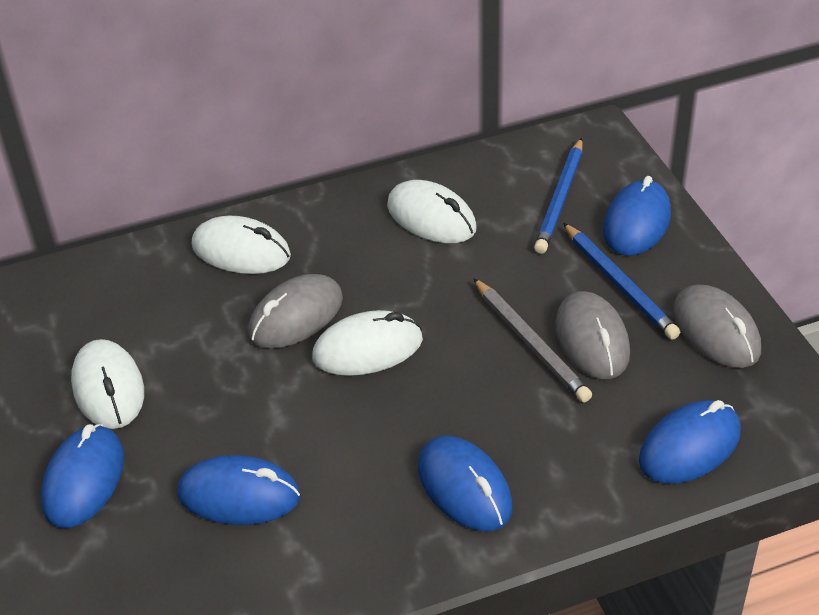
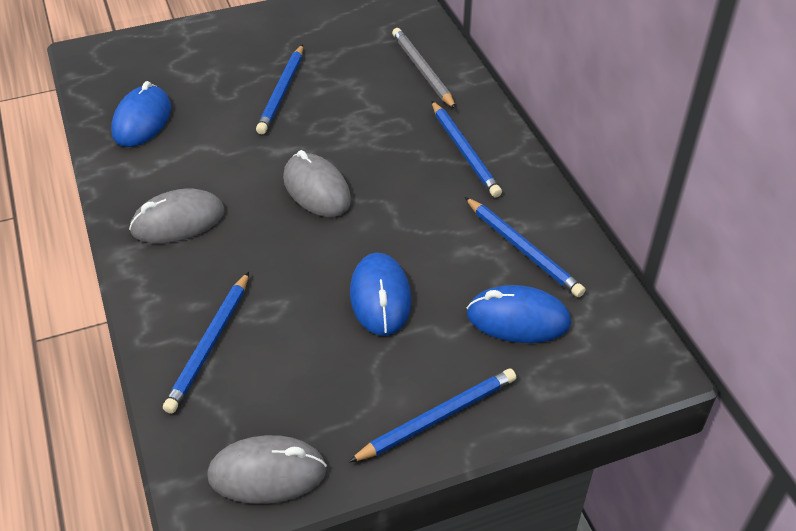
blue mouse: 5 -> 3
blue pencil: 2 -> 5
white mouse: 4 -> 0

